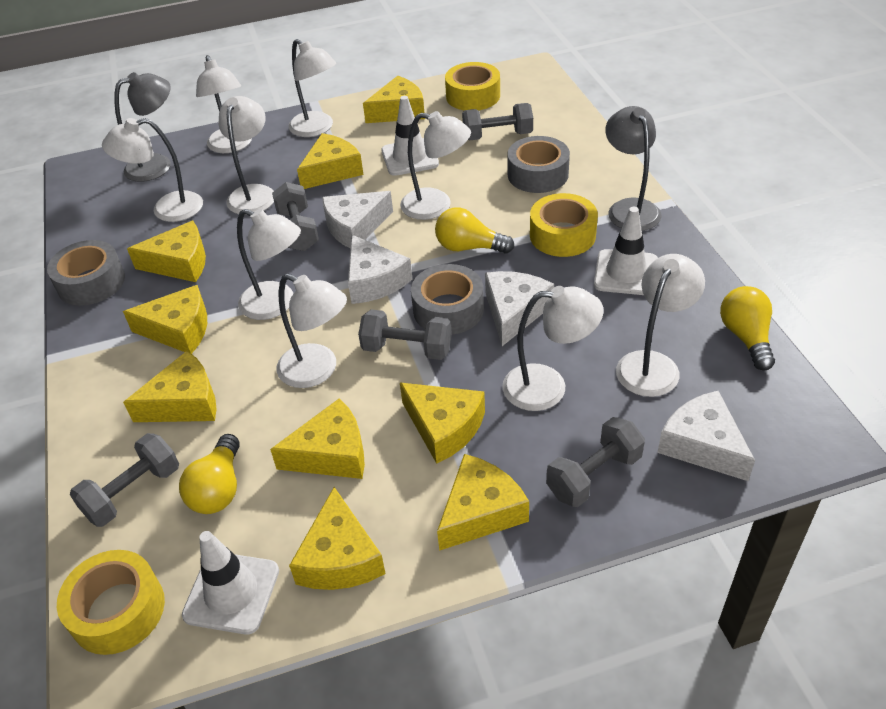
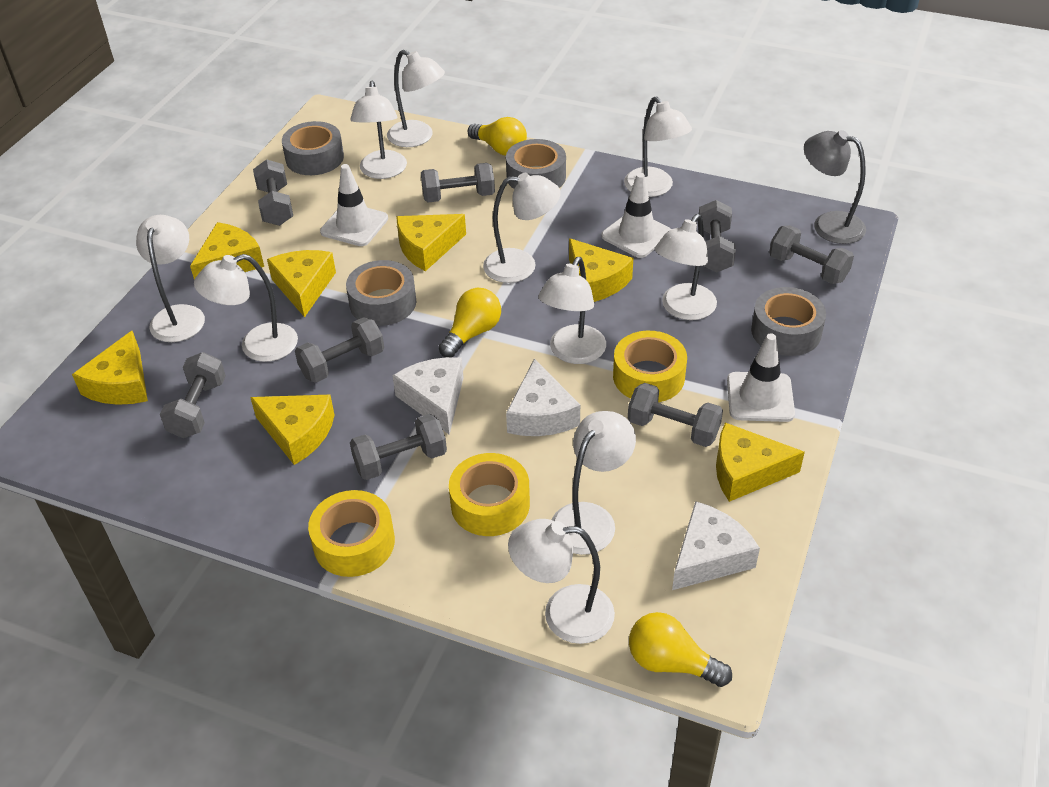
grey dumbbell: 5 -> 8
grey lamp: 2 -> 1
grey tape: 3 -> 4
white cheese: 4 -> 3
white lamp: 9 -> 10
yellow cheese: 9 -> 7

